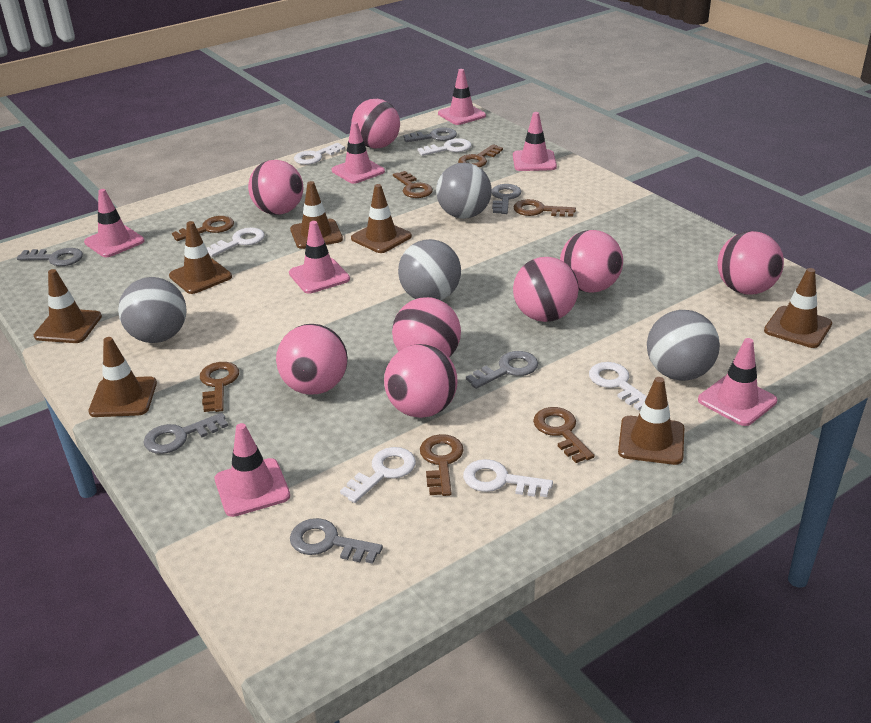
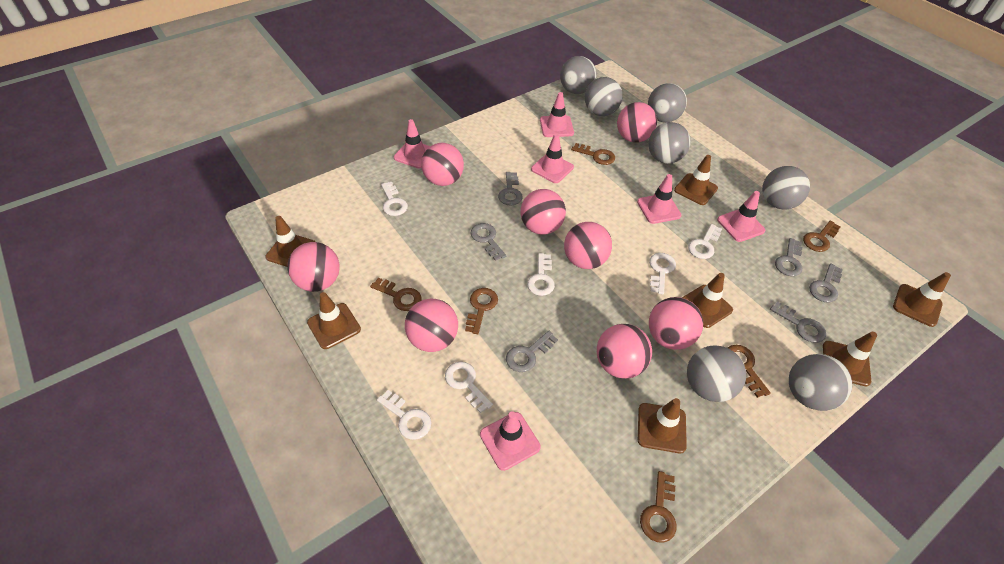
brown key: 7 -> 6
grey ball: 4 -> 7
pink traffic cone: 7 -> 6

